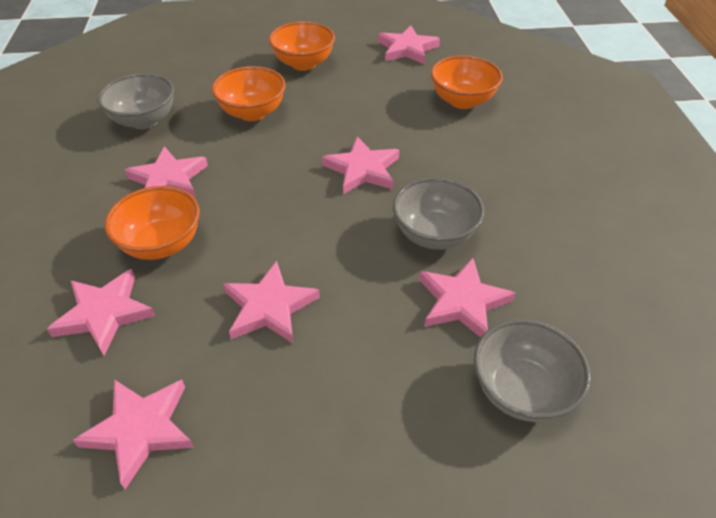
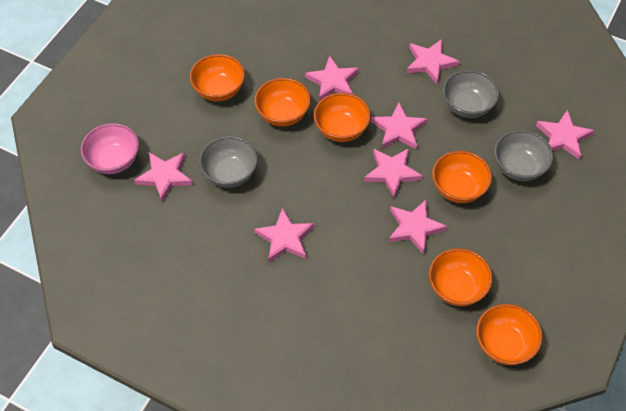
orange bowl: 4 -> 6
pink bowl: 0 -> 1
pink star: 7 -> 8

